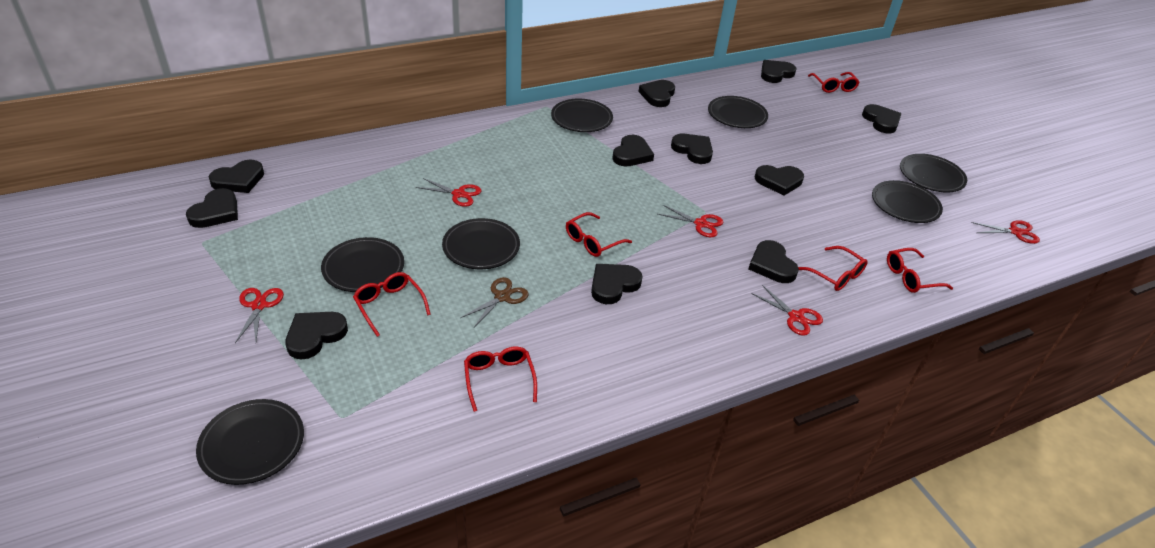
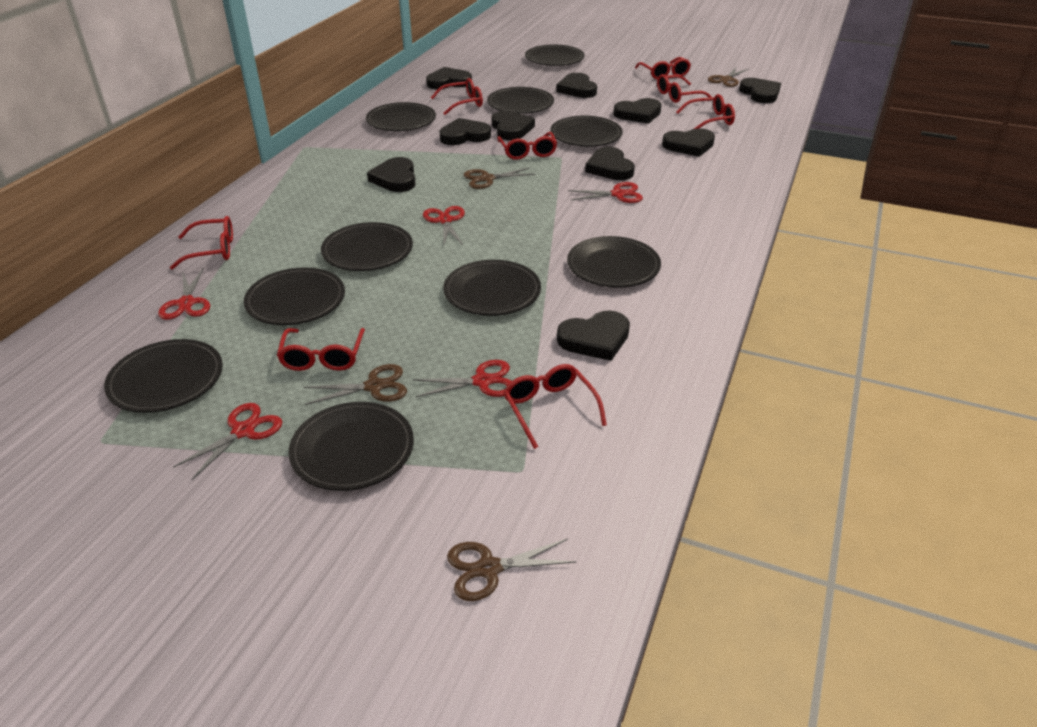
black heart: 11 -> 10
black plate: 7 -> 10
brown scissors: 1 -> 4
red glasses: 6 -> 8

